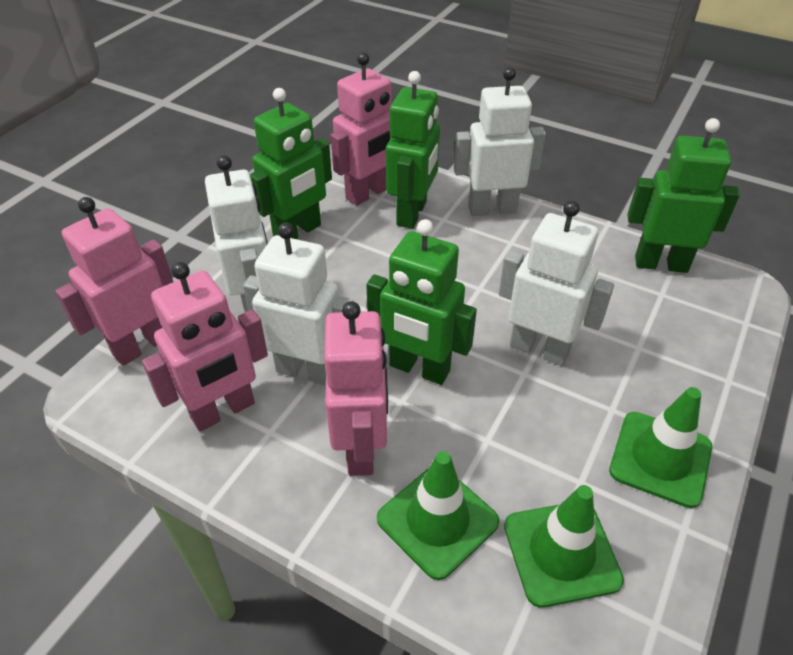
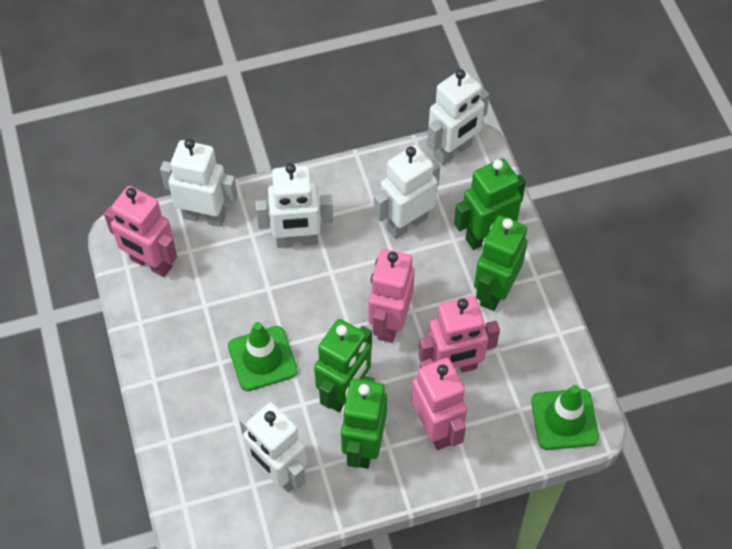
green traffic cone: 3 -> 2
white robot: 4 -> 5

